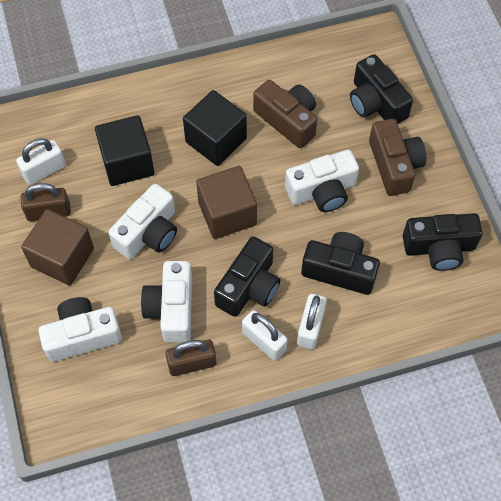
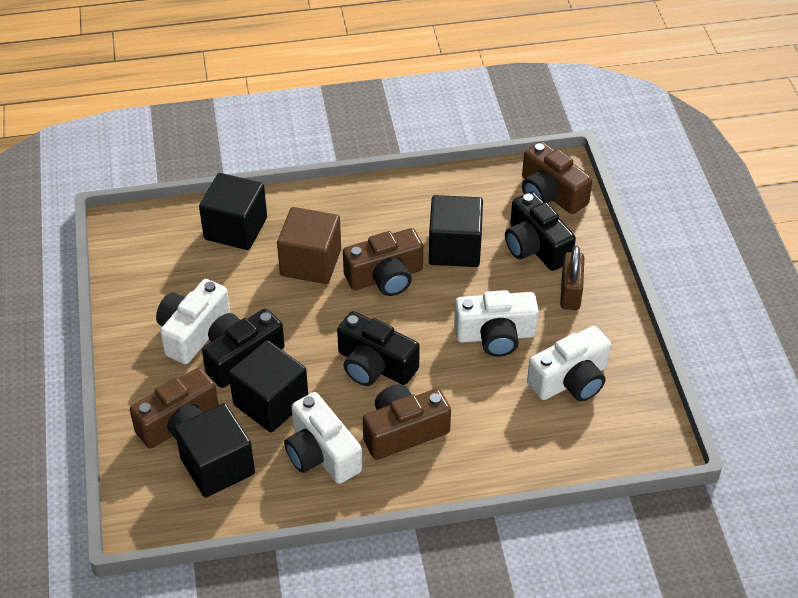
black camera: 4 -> 3
black cube: 2 -> 4
brown camera: 2 -> 4
brown cube: 2 -> 1
brown padlock: 2 -> 1
white padlock: 3 -> 0

